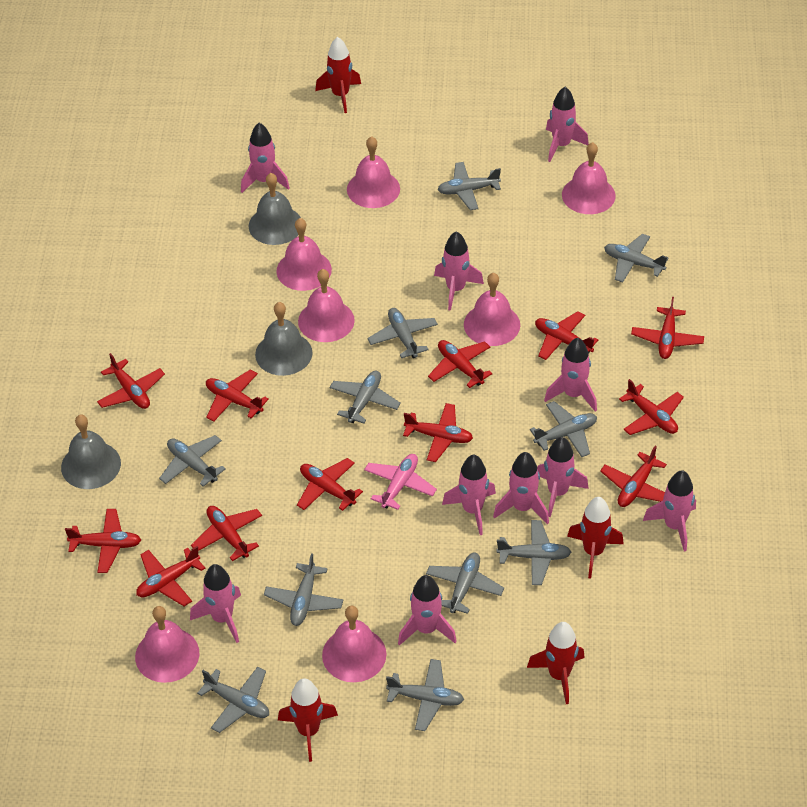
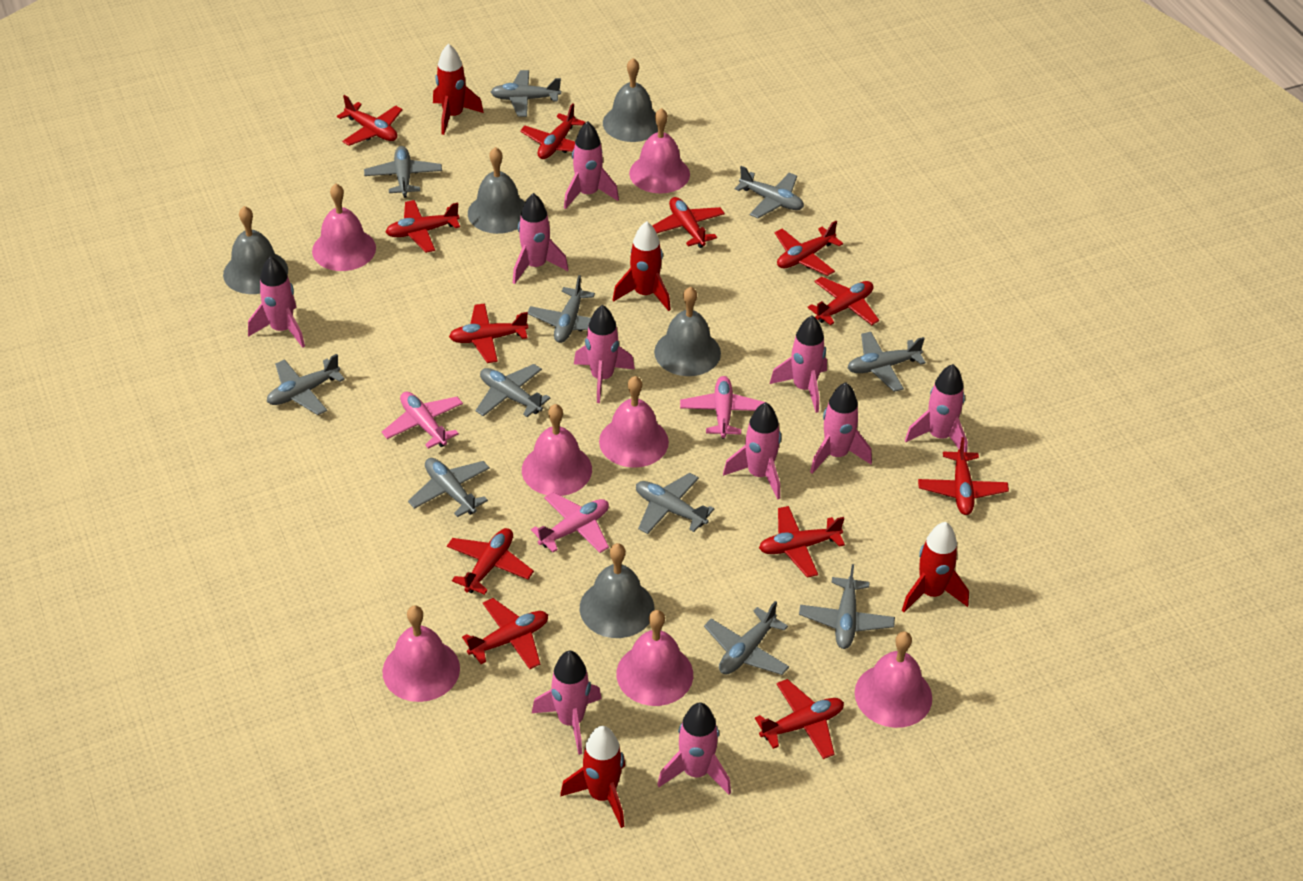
grey bell: 3 -> 5
pink plane: 1 -> 3

